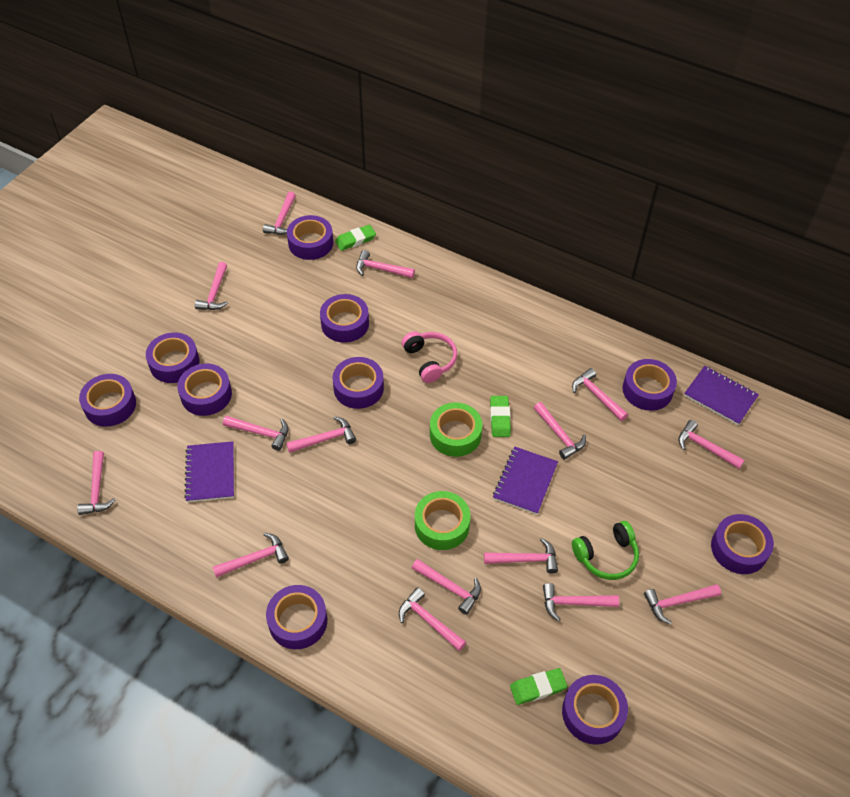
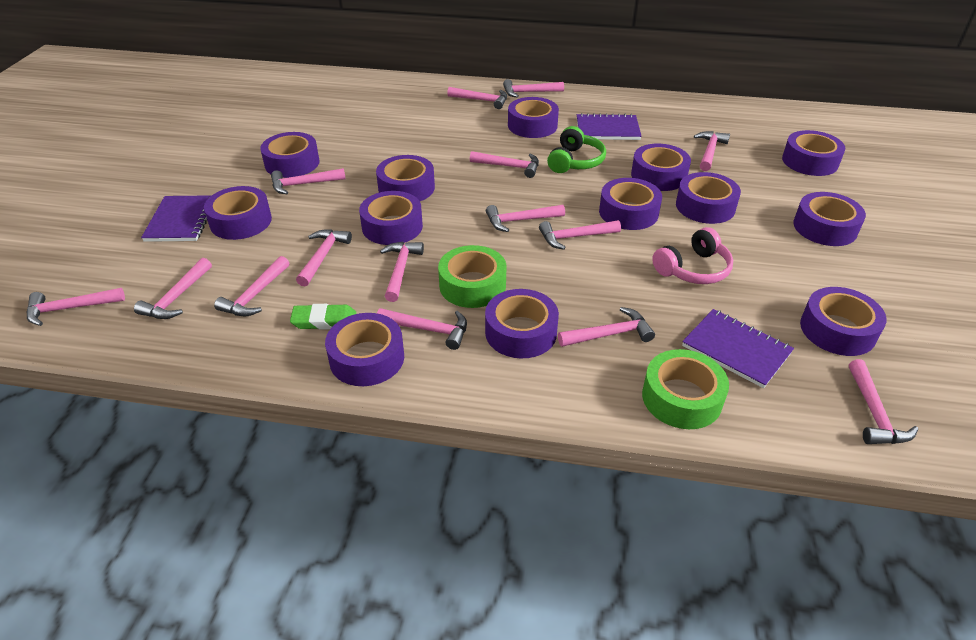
green eraser: 3 -> 1
purple tape: 10 -> 13

